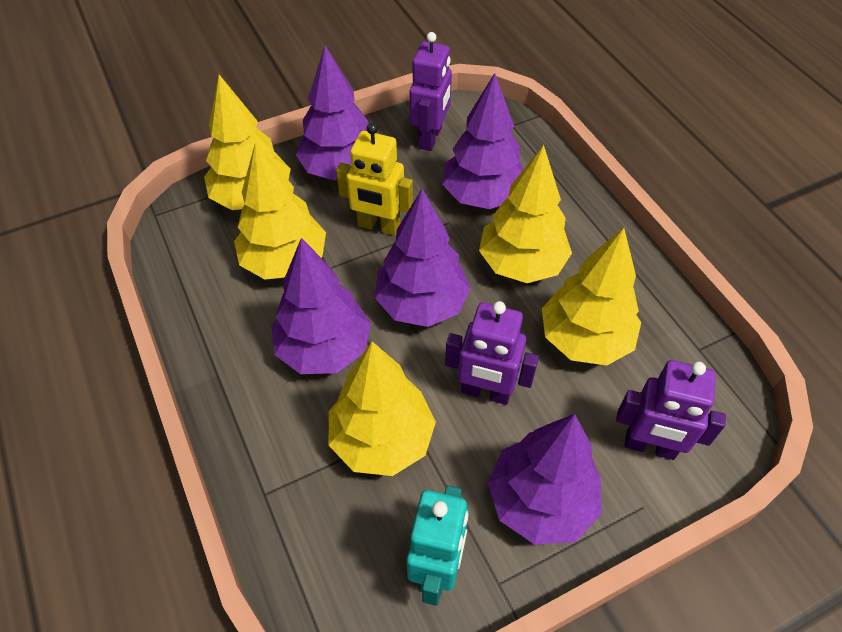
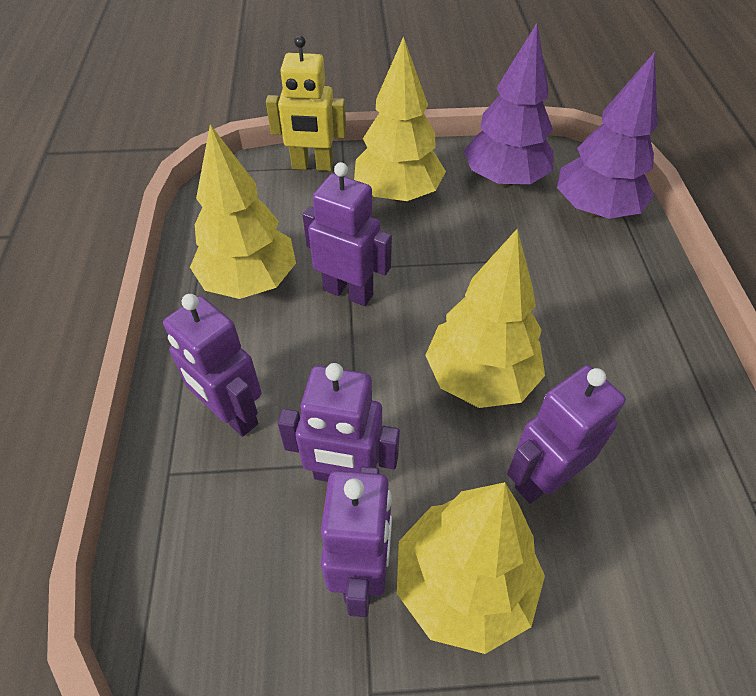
purple robot: 3 -> 5
purple tree: 5 -> 2
turquoise robot: 1 -> 0
yellow tree: 5 -> 4

